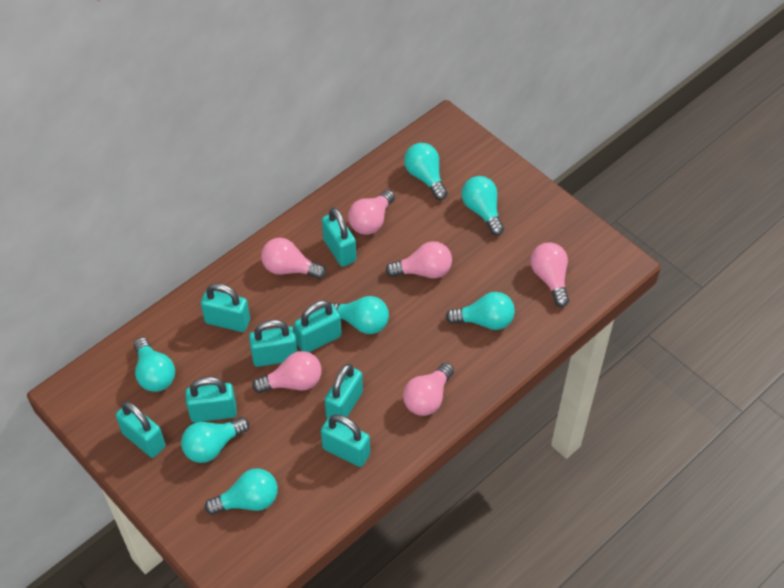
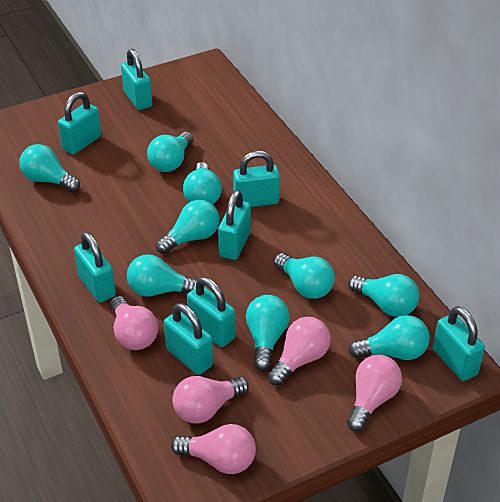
pink light bulb: 6 -> 5
turquoise light bulb: 7 -> 9

